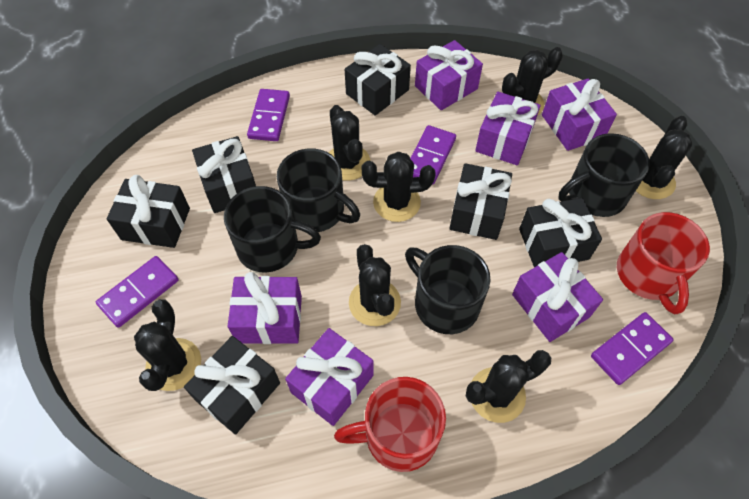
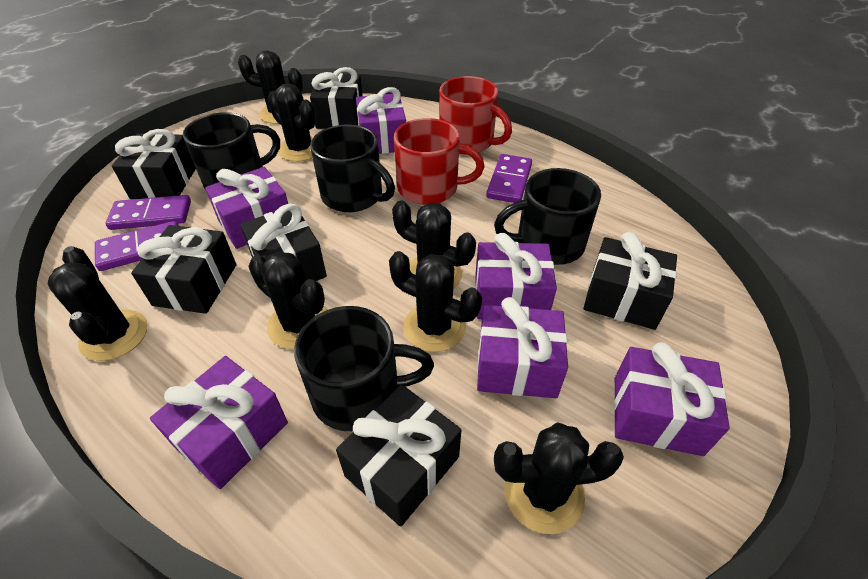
purple domino: 4 -> 3

